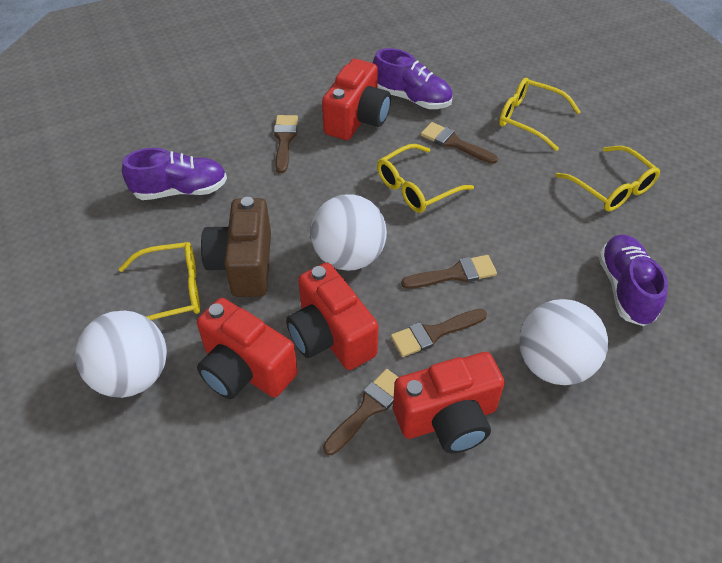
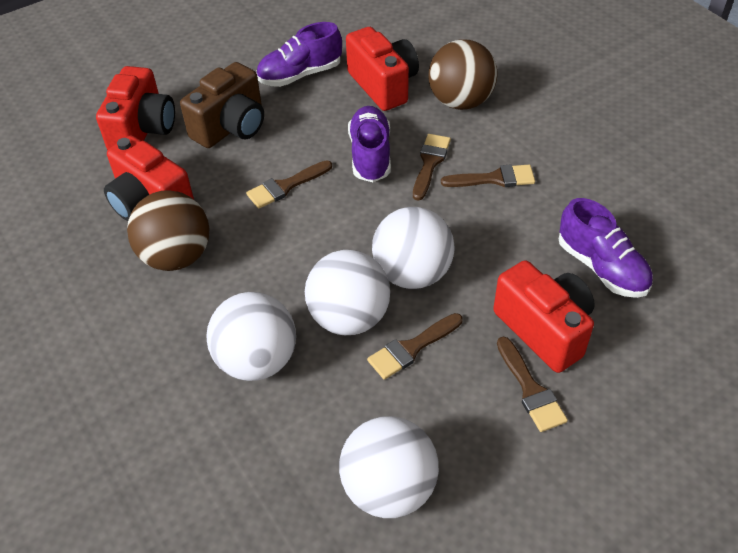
brown ball: 0 -> 2
white ball: 3 -> 4
yellow glasses: 4 -> 0

